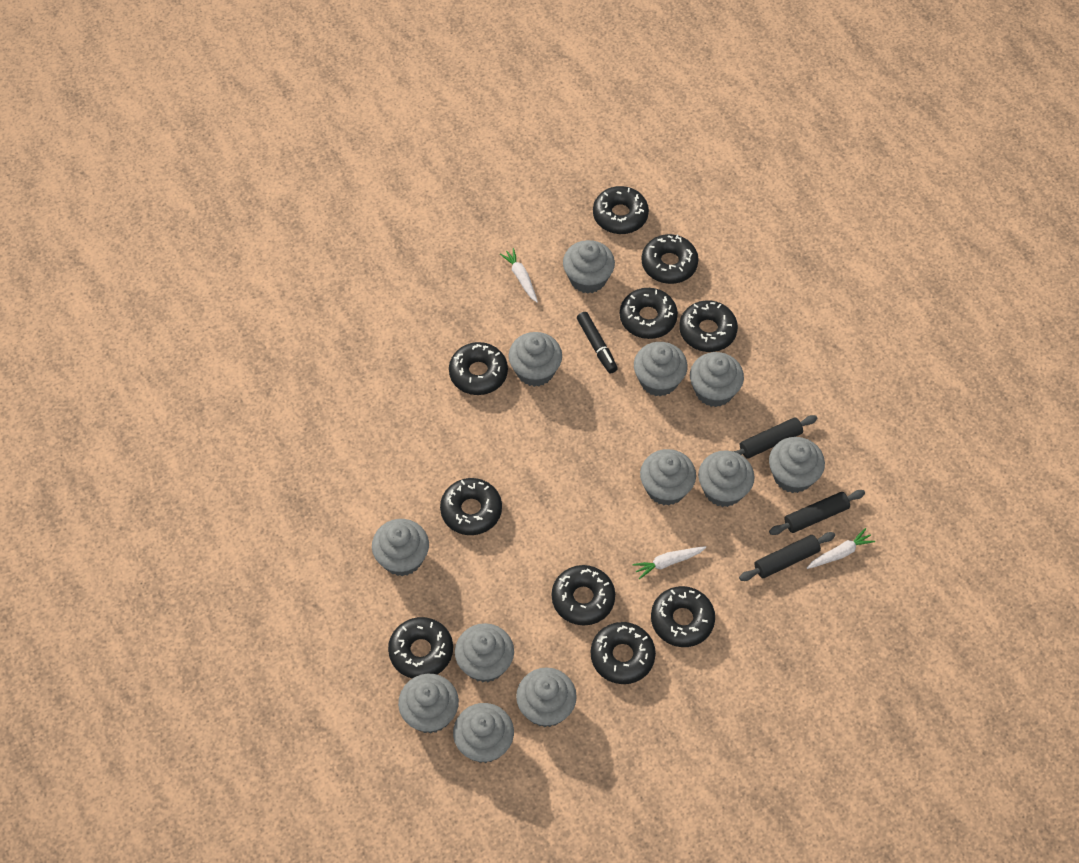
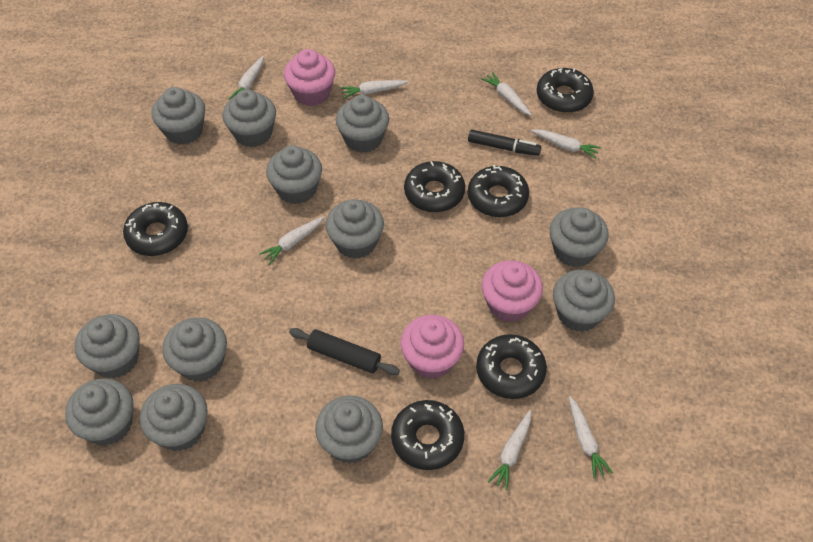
black donut: 10 -> 6
black rolling pin: 3 -> 1
pink cupcake: 0 -> 3
white carrot: 3 -> 7

